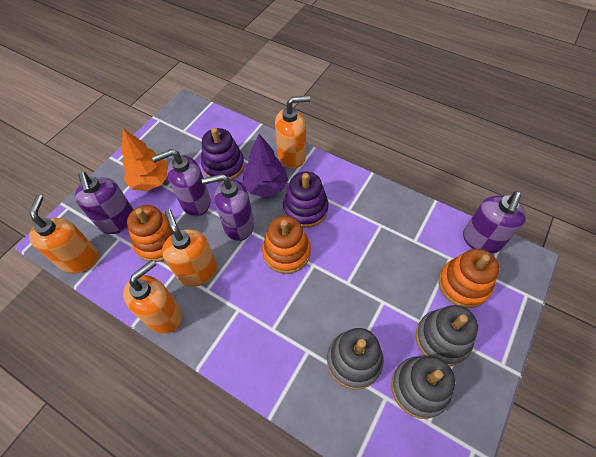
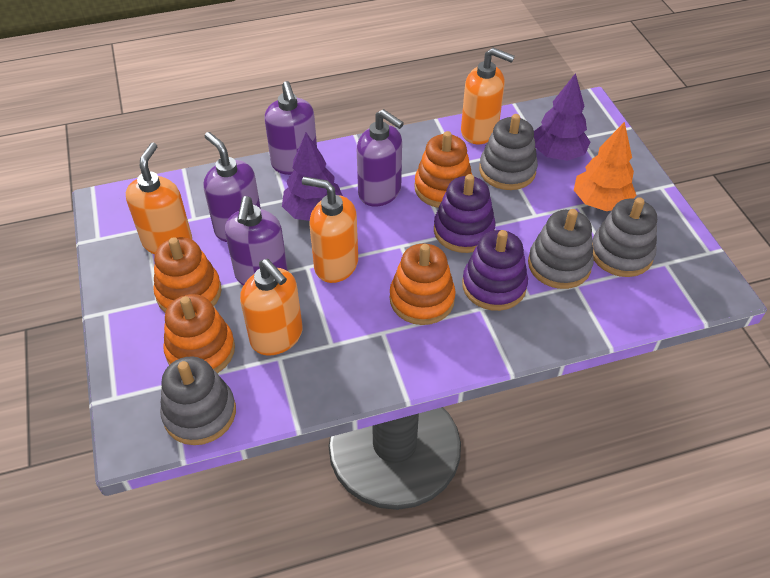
grey stacking toy: 3 -> 4
orange stacking toy: 3 -> 4
purple tree: 1 -> 2

